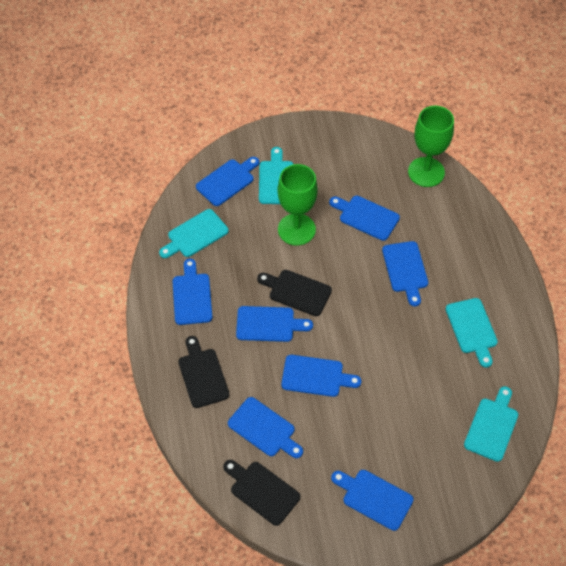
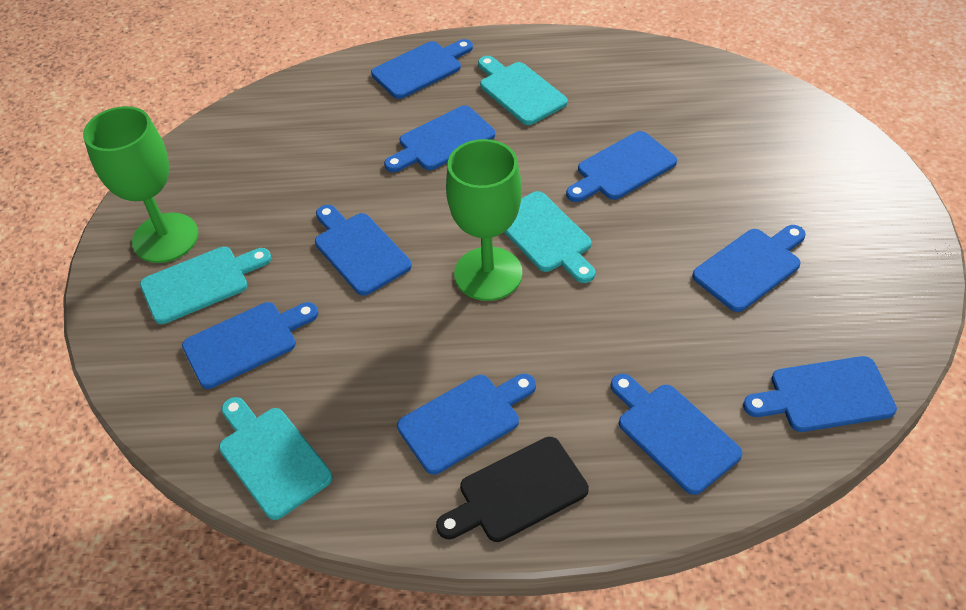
black cutting board: 3 -> 1
blue cutting board: 8 -> 9

